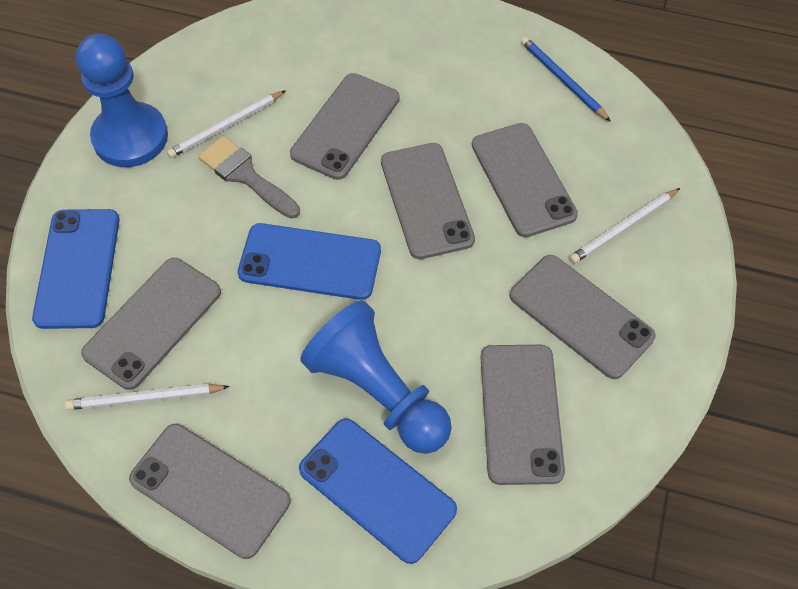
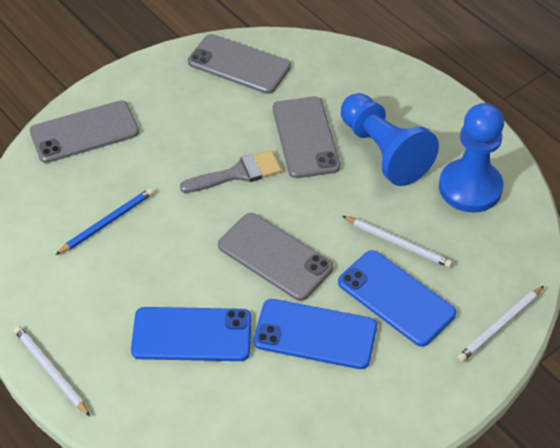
grey phone: 7 -> 4

